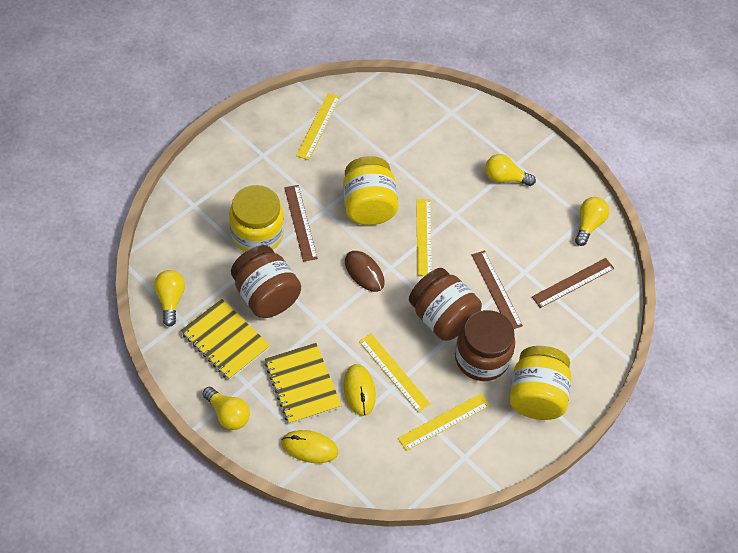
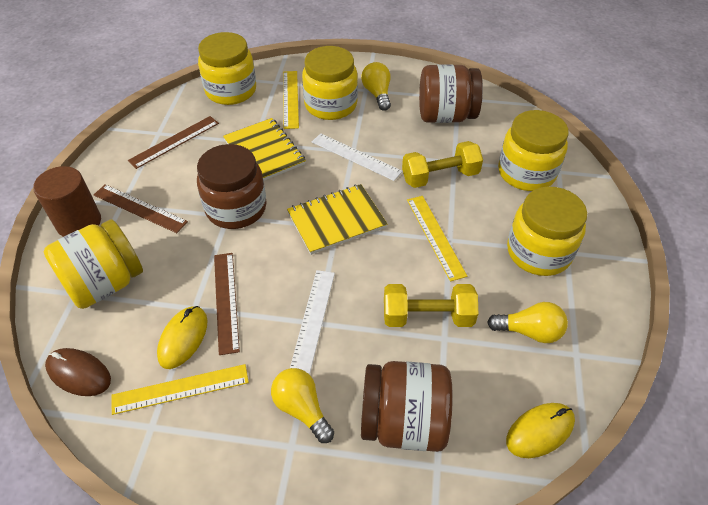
brown cylinder: 0 -> 1
white ruler: 0 -> 2
yellow dumbbell: 0 -> 2
yellow jar: 3 -> 5
yellow light bulb: 4 -> 3
yellow ruler: 4 -> 3

